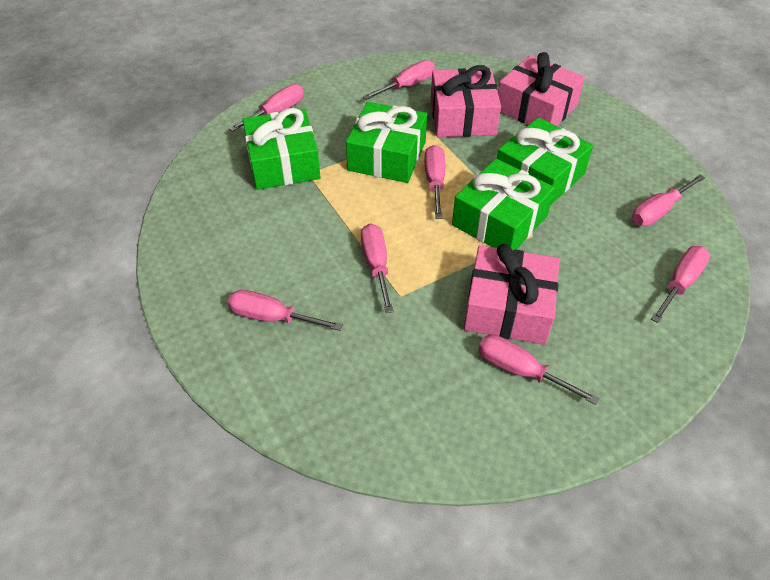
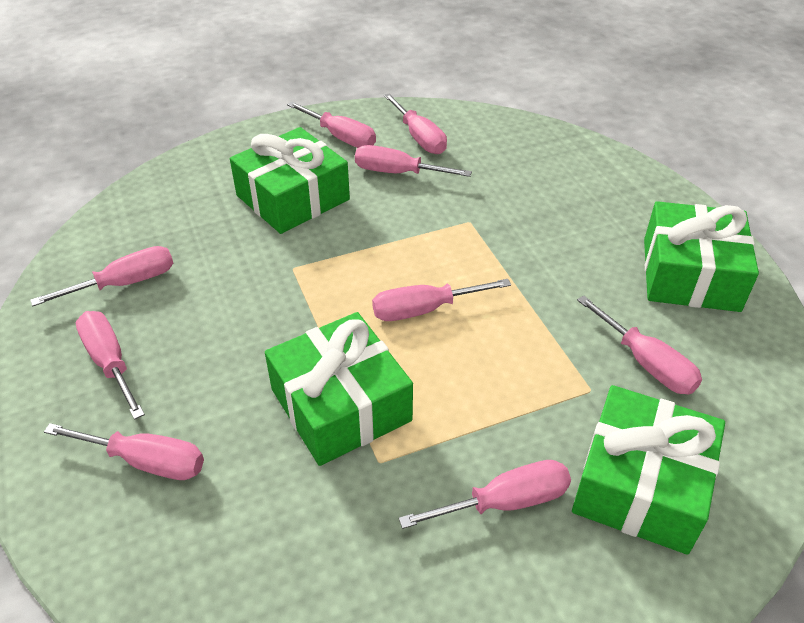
pink gift: 3 -> 0
pink screwdriver: 8 -> 9

